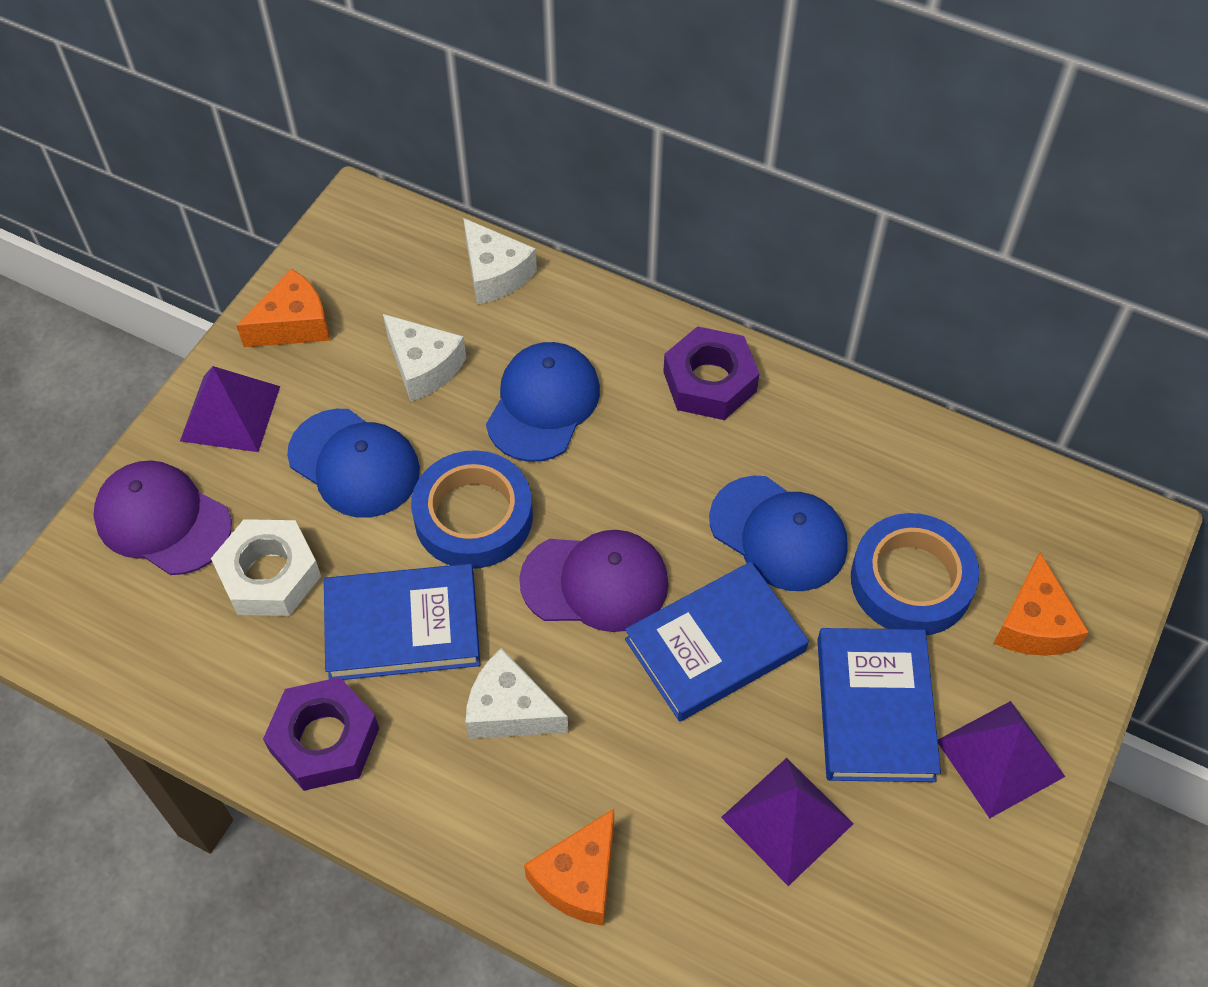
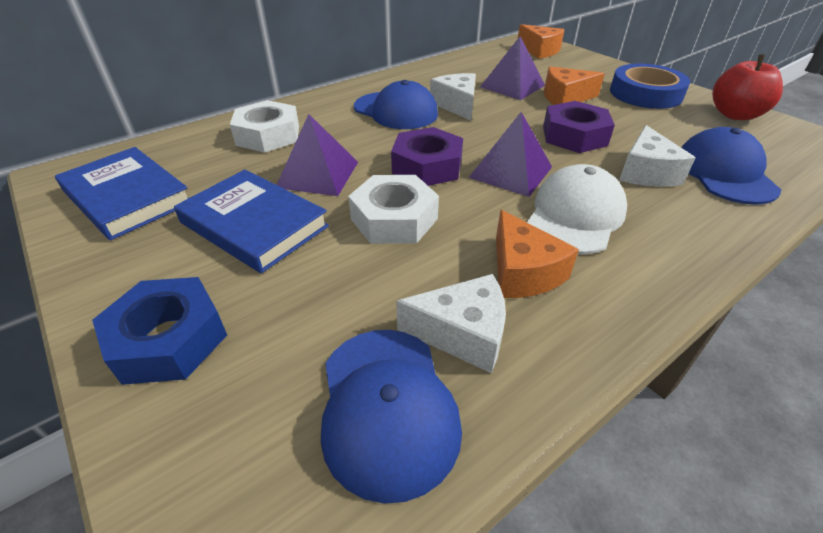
blue book: 3 -> 2
blue nut: 0 -> 1
blue tape: 2 -> 1
purple cap: 2 -> 0
red apple: 0 -> 1
white cap: 0 -> 1
white nut: 1 -> 2

